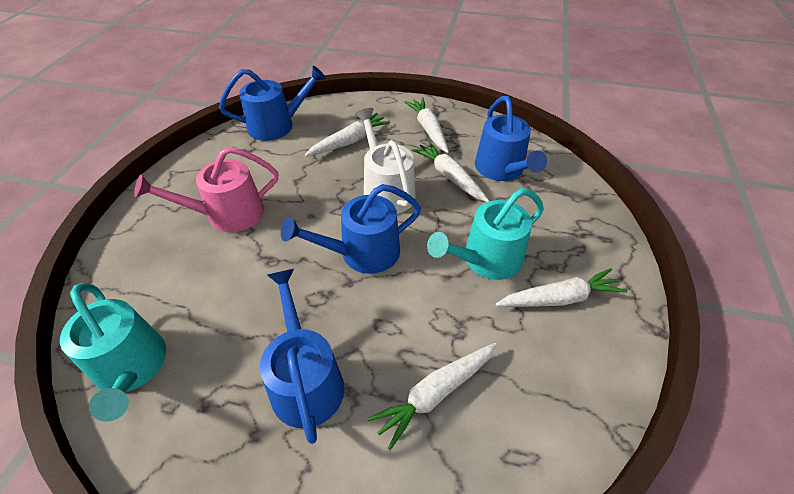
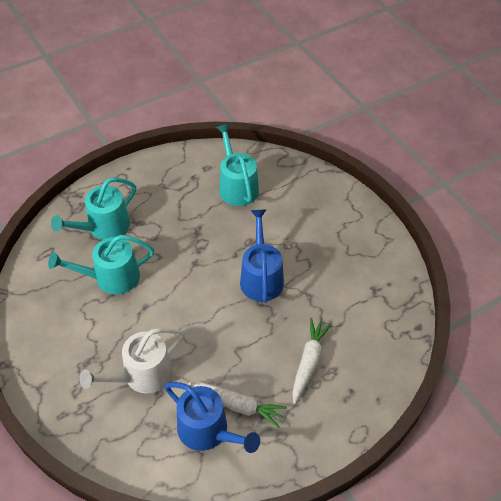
blue watering can: 4 -> 2
pink watering can: 1 -> 0
turquoise watering can: 2 -> 3
white carrot: 5 -> 2

